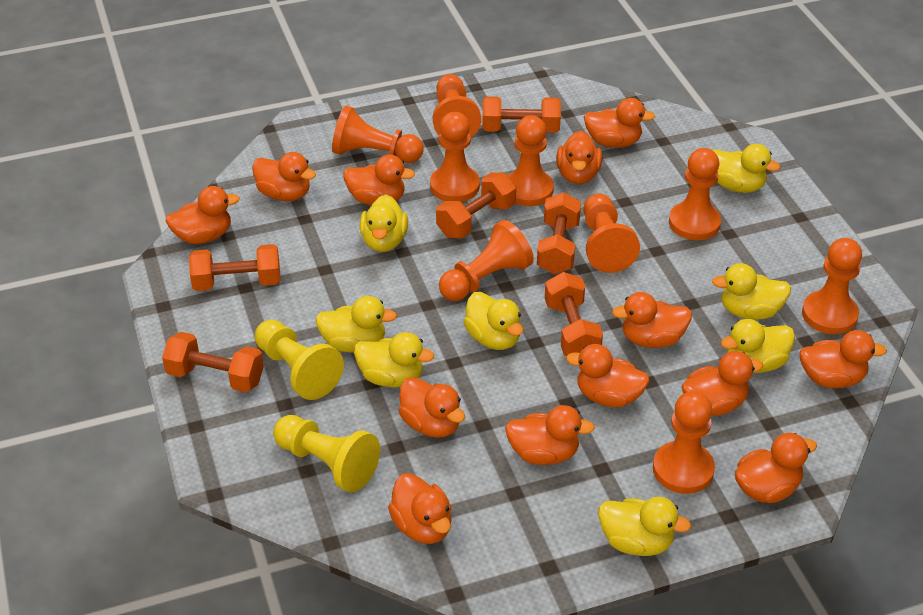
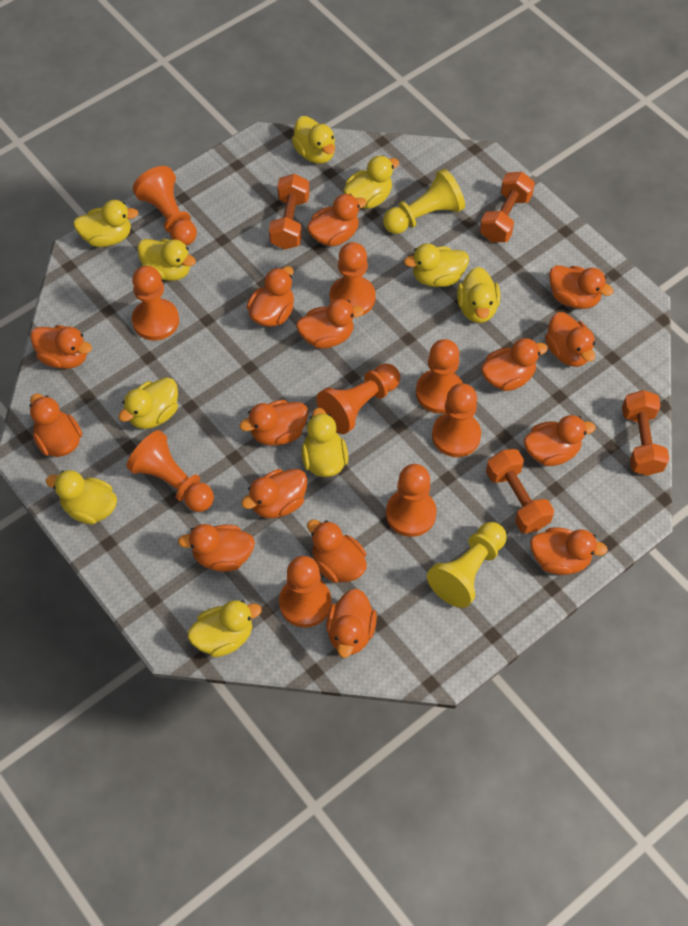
orange duck: 13 -> 15
orange dumbbell: 6 -> 4
yellow duck: 8 -> 10

